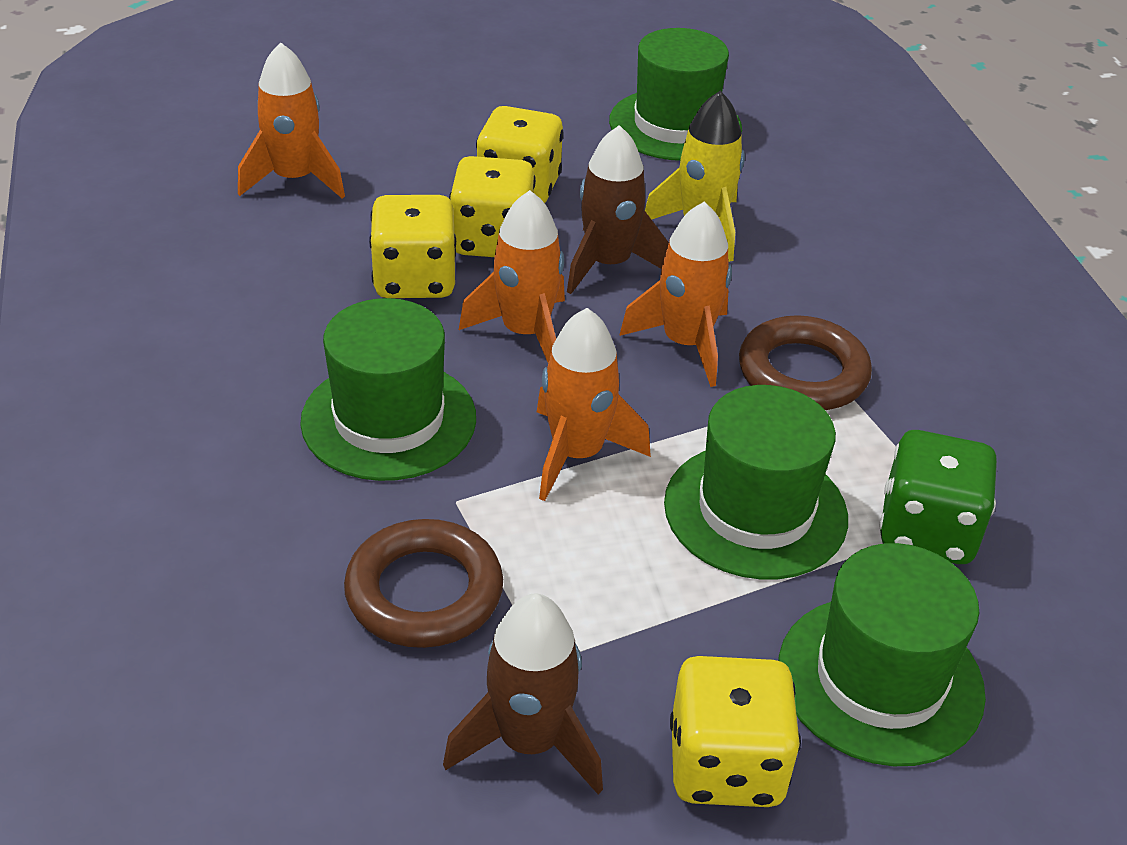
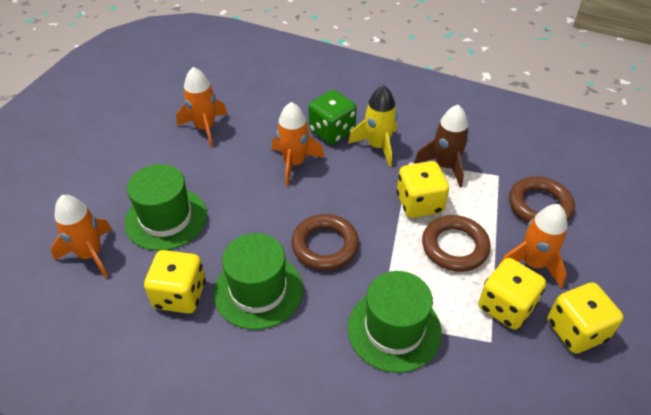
brown ring: 2 -> 3
brown rocket: 2 -> 1
green hat: 4 -> 3

